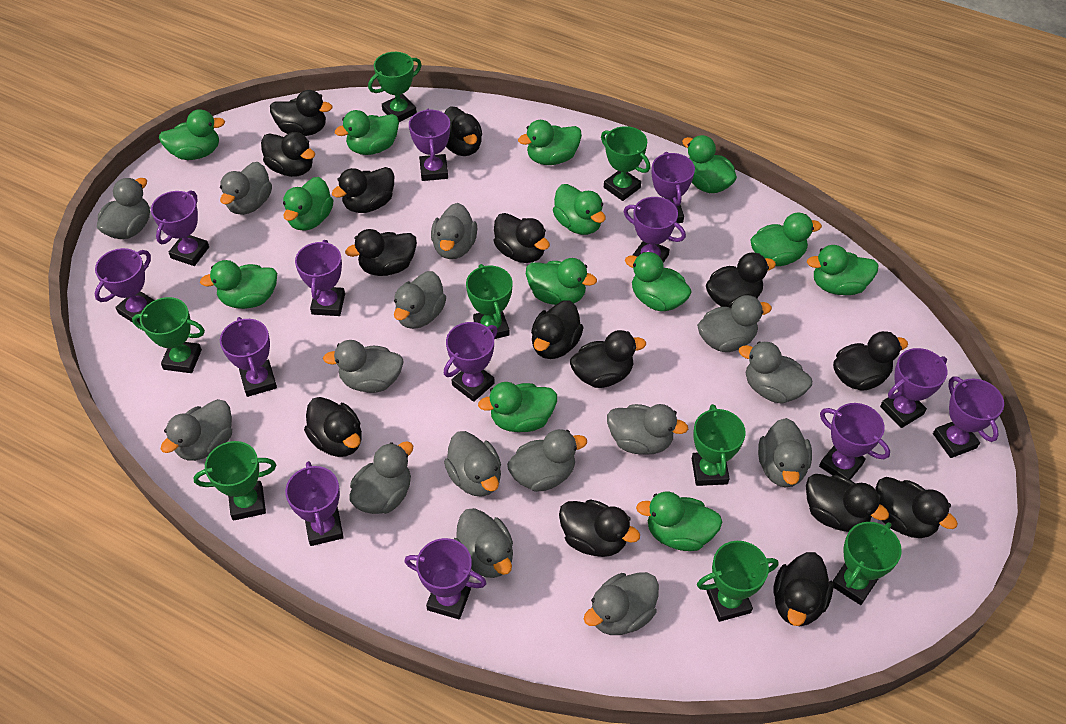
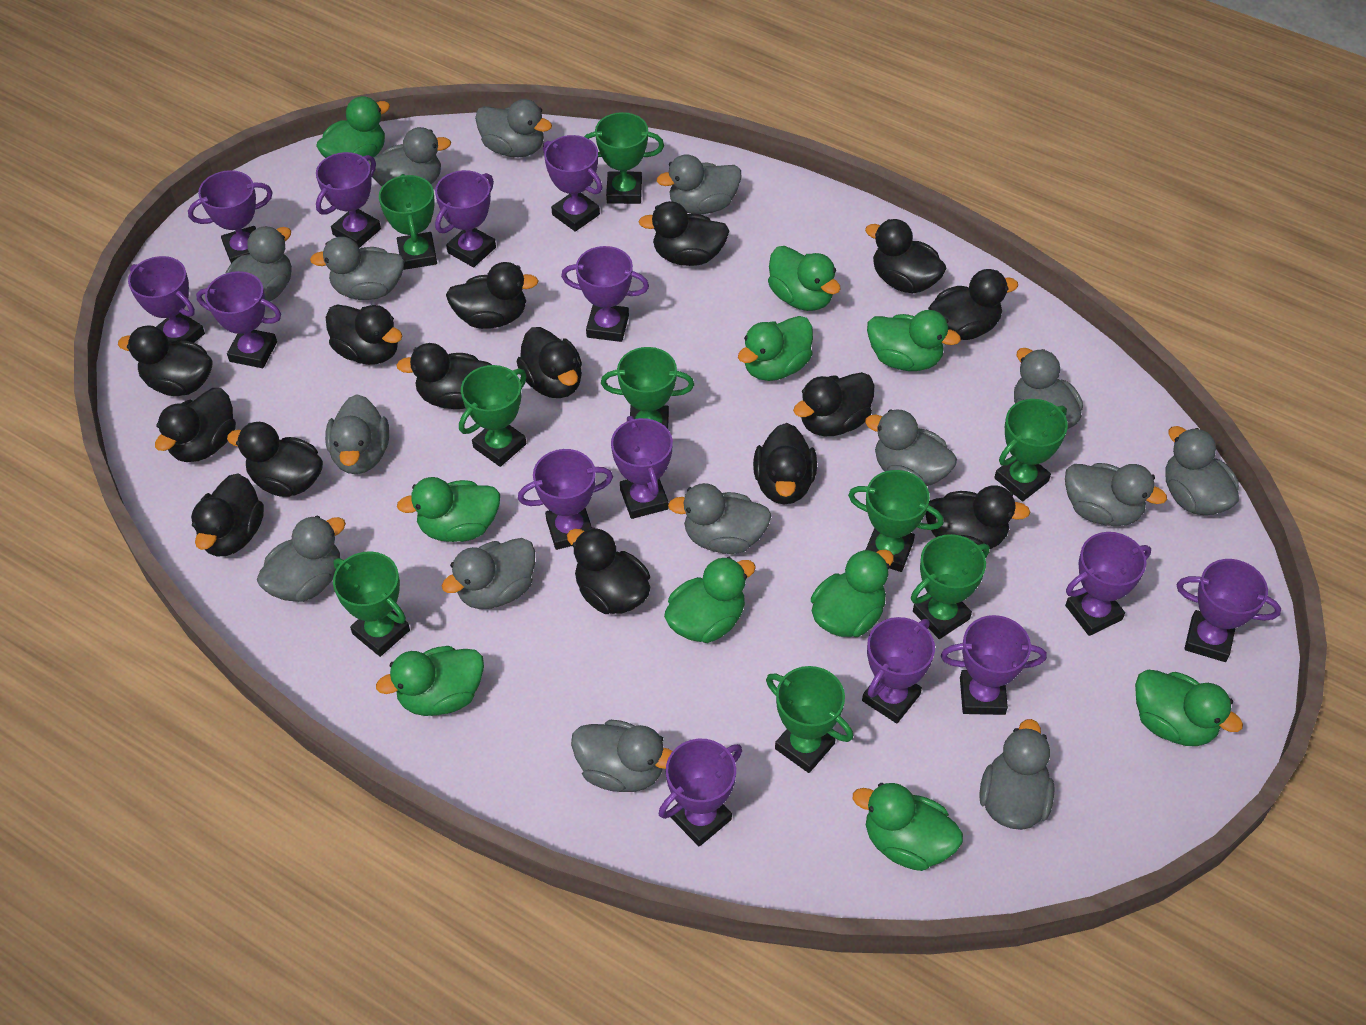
green duck: 13 -> 10
green trophy: 8 -> 9
purple trophy: 13 -> 14

